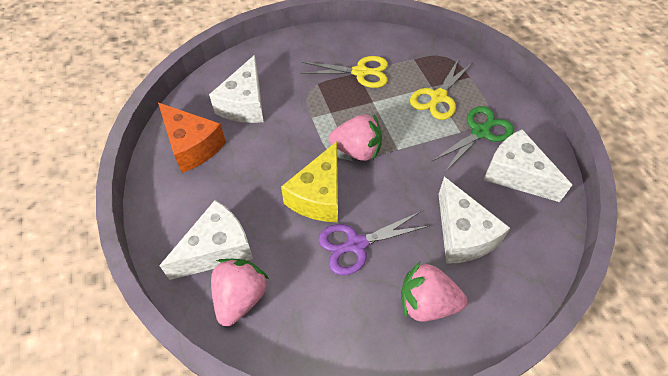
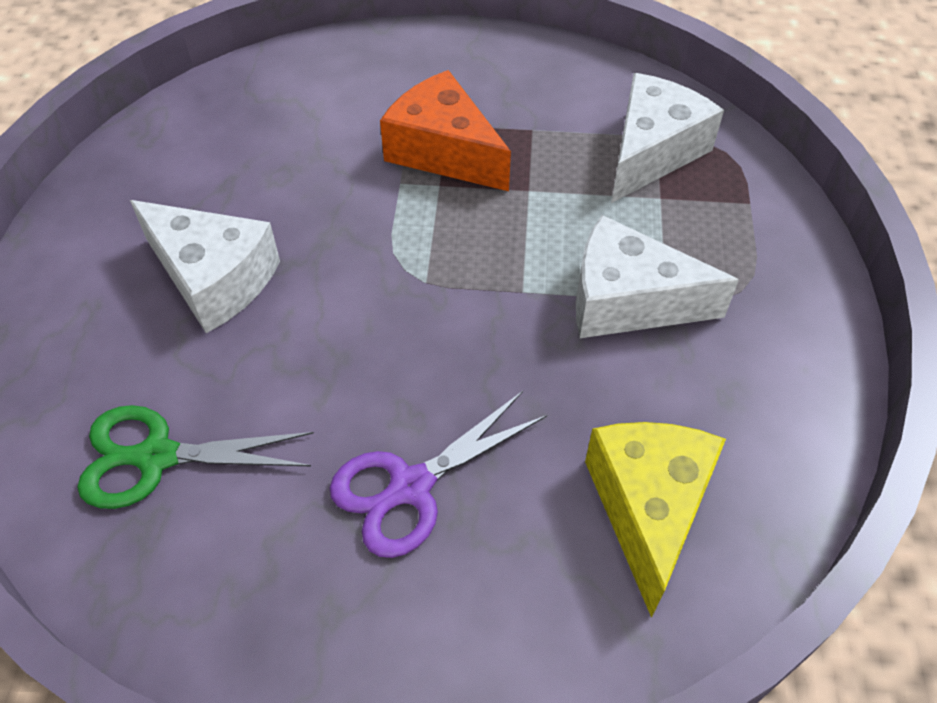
pink strawberry: 3 -> 0
white cheese: 4 -> 3
yellow scissors: 2 -> 0

